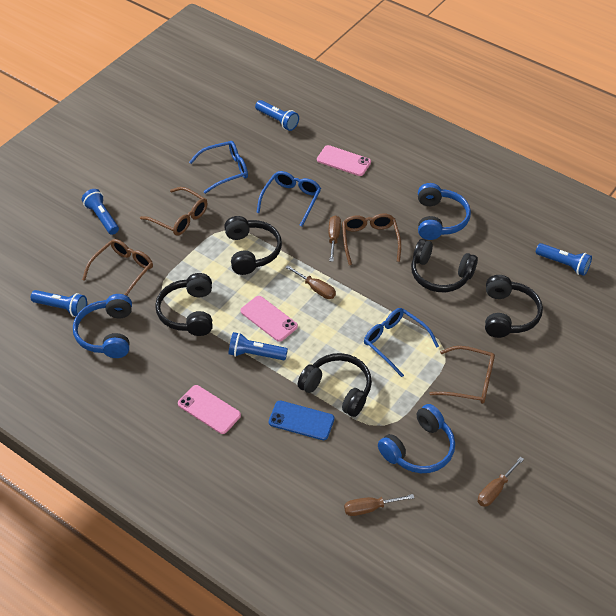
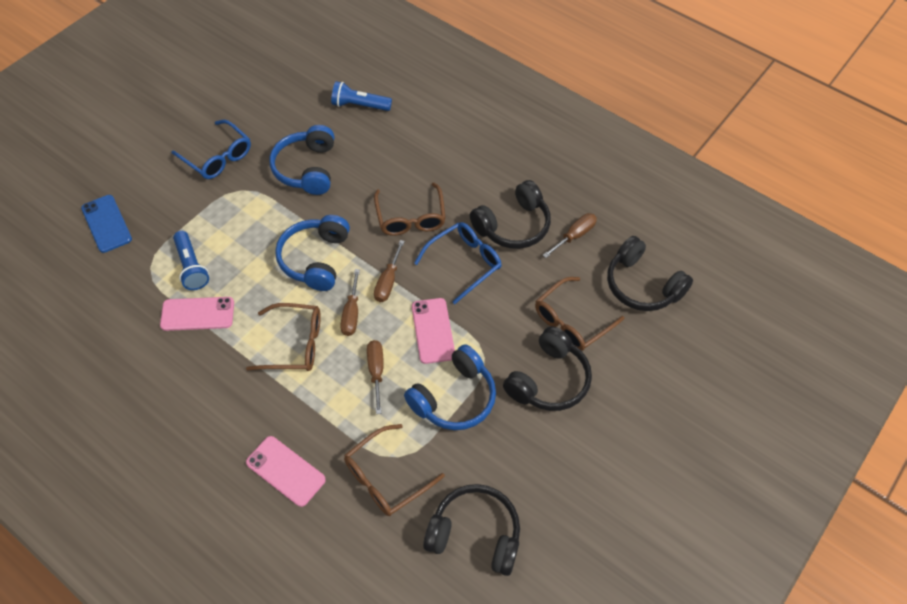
black headphones: 5 -> 4
blue flashlight: 5 -> 2
blue glasses: 3 -> 2

